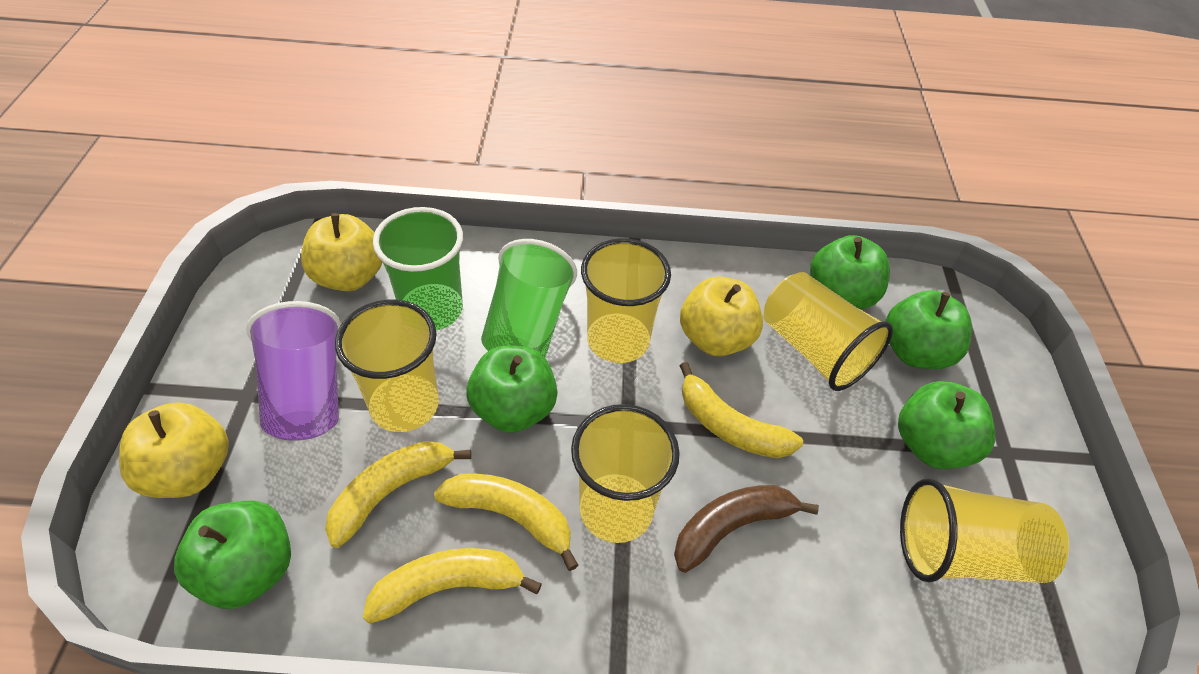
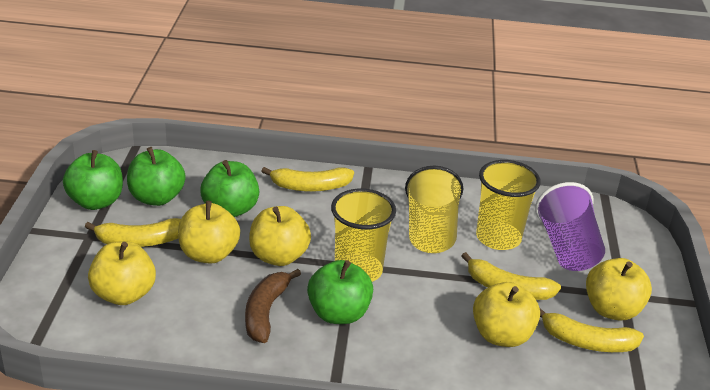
green apple: 5 -> 4
green cup: 2 -> 0
yellow apple: 3 -> 5
yellow cup: 5 -> 3

